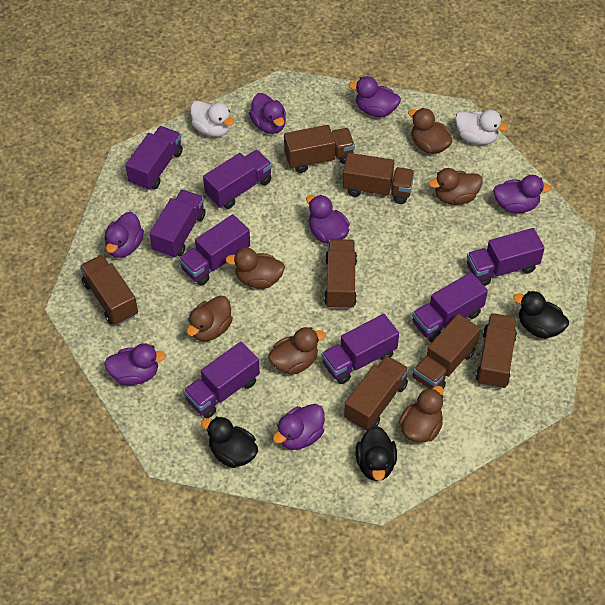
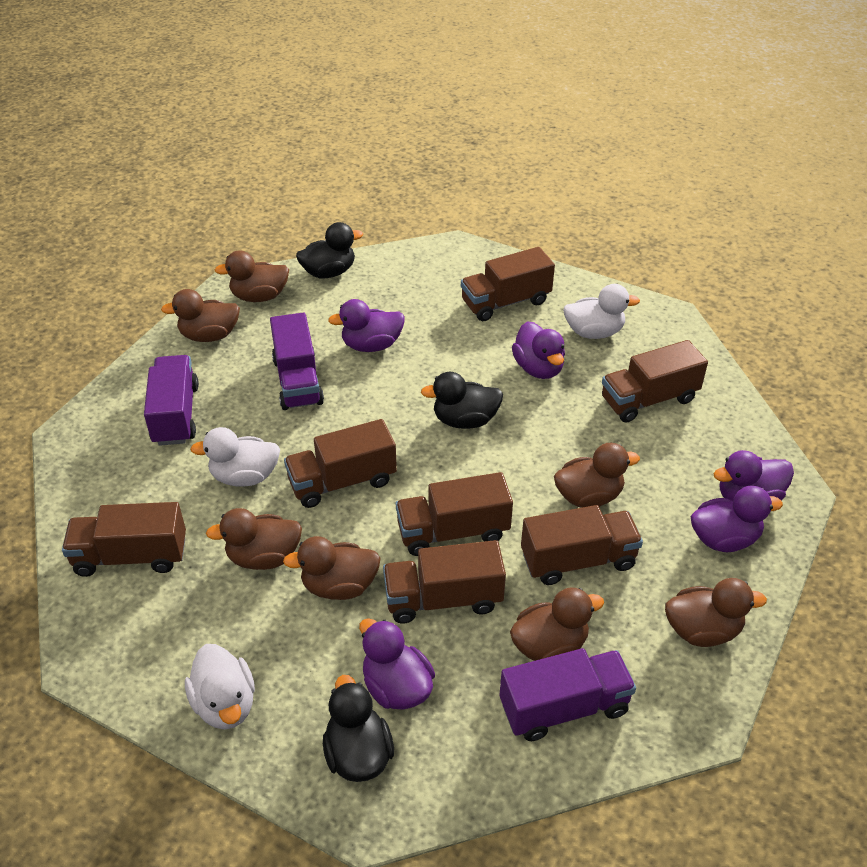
brown duck: 6 -> 7
purple duck: 7 -> 5
purple truck: 8 -> 3
white duck: 2 -> 3

